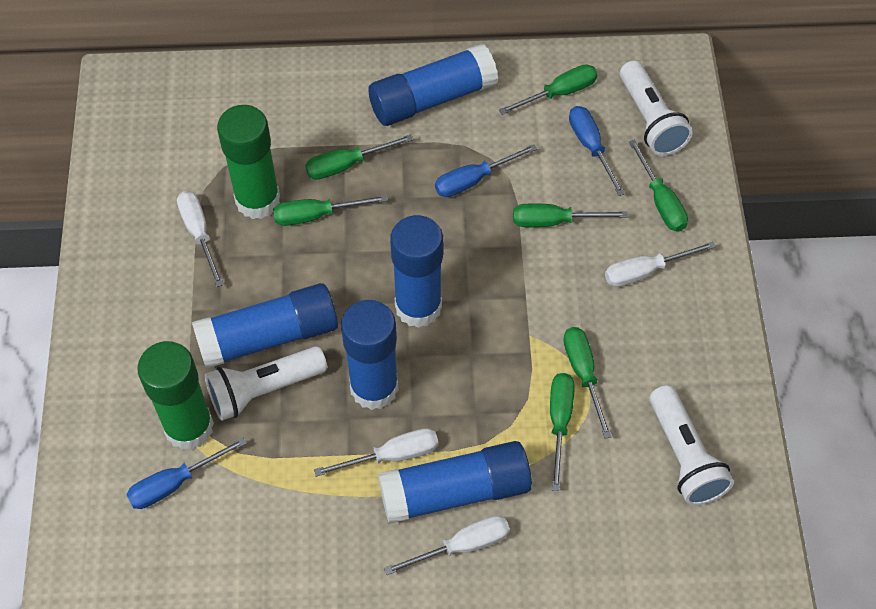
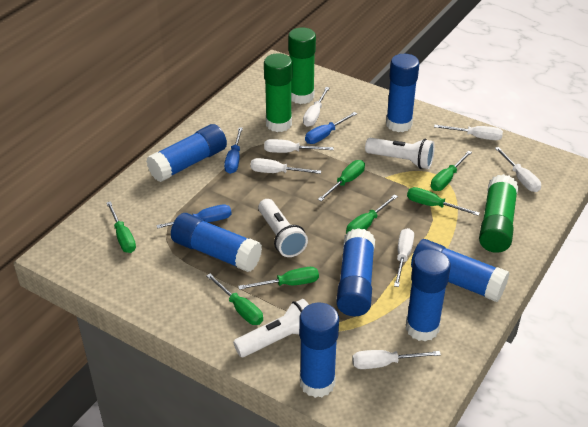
blue glue stick: 5 -> 7
green glue stick: 2 -> 3
white screwdriver: 4 -> 7

